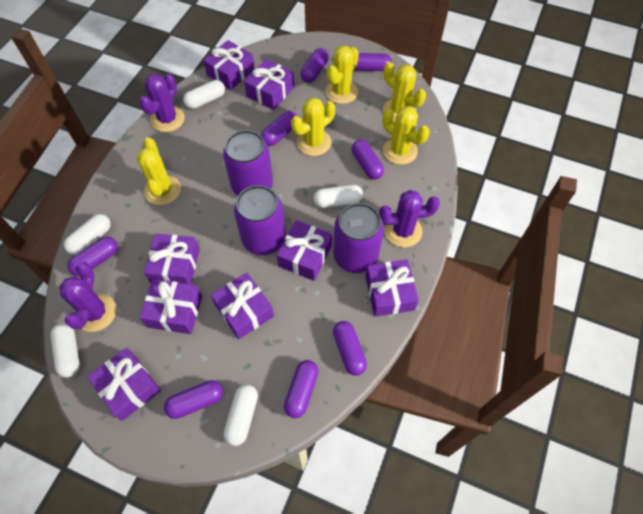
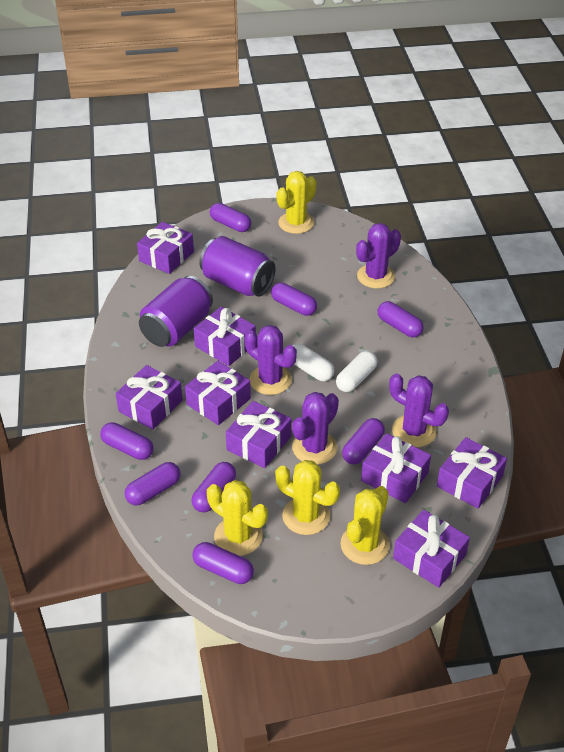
purple cactus: 3 -> 4
purple can: 3 -> 2
white capsule: 5 -> 2
yellow cactus: 5 -> 4

